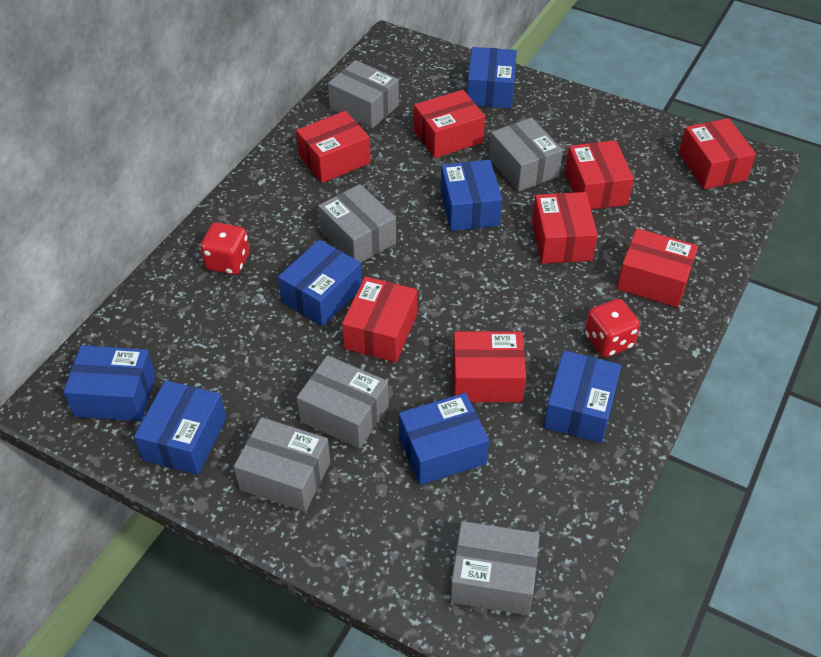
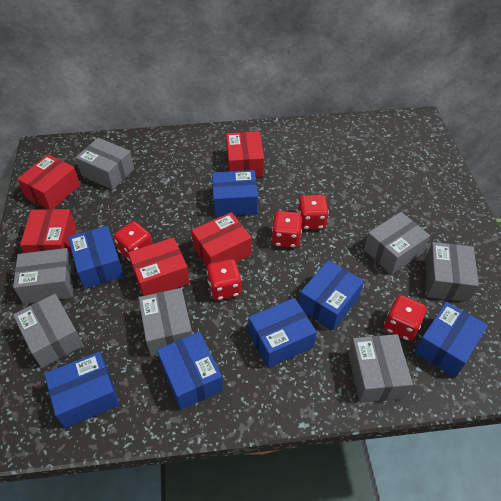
grey box: 6 -> 7
red box: 8 -> 5
red dice: 2 -> 5

